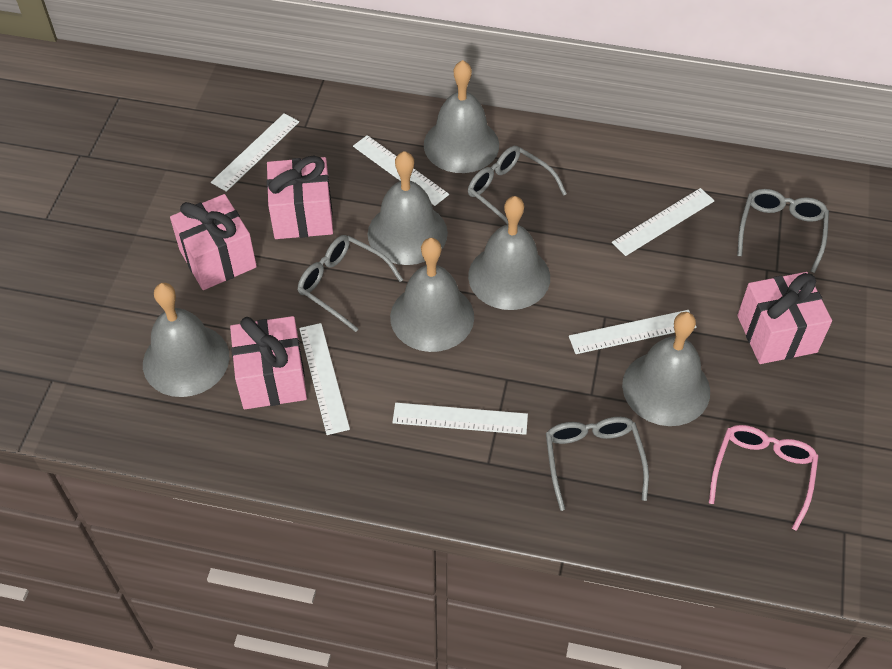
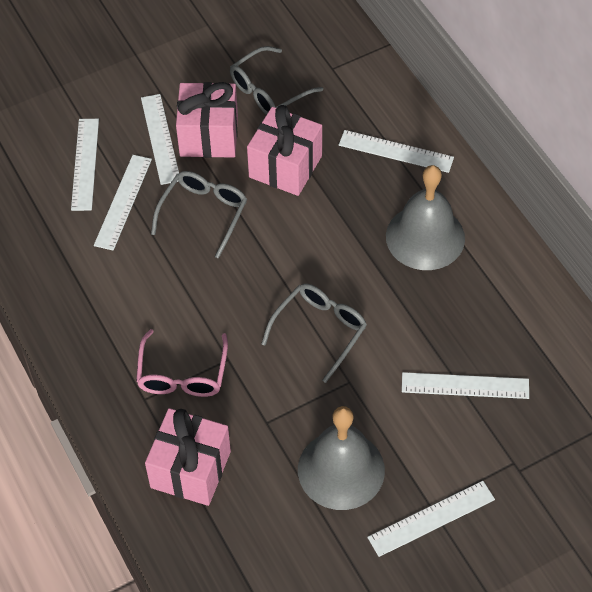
grey bell: 6 -> 2
grey glasses: 4 -> 3
pink gift: 4 -> 3

